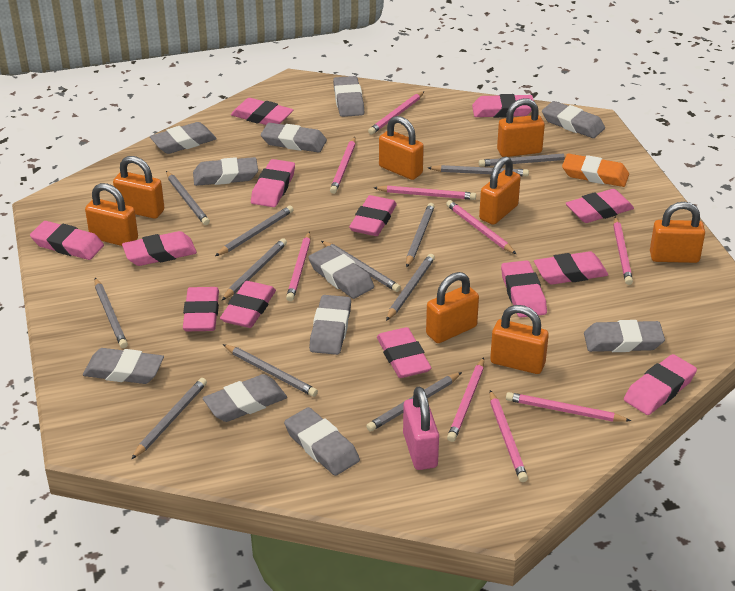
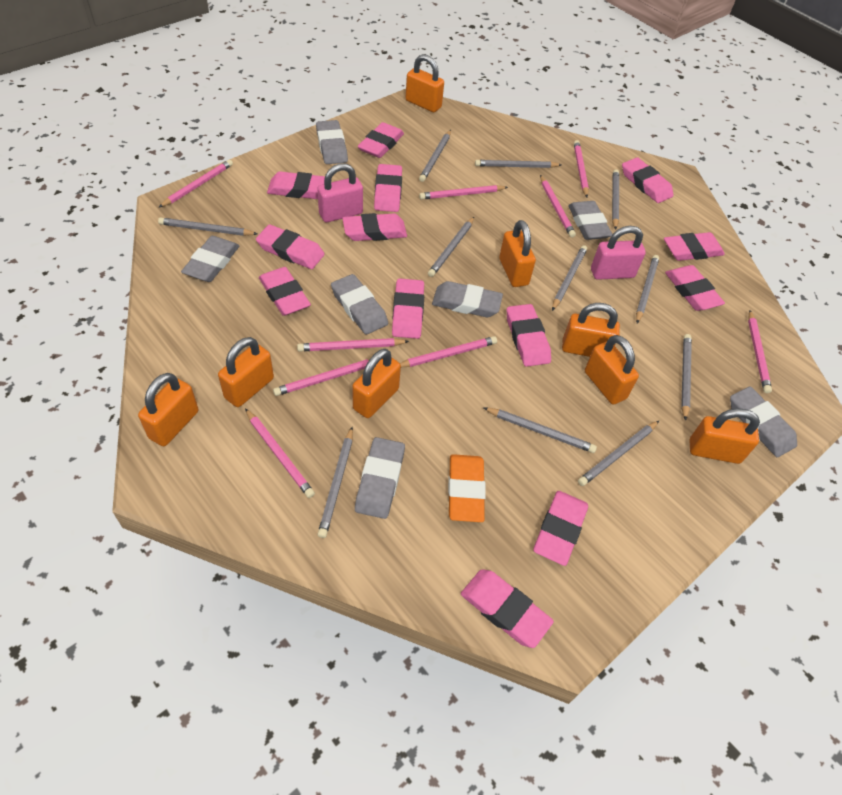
grey eraser: 11 -> 7
grey pencil: 12 -> 11
pink padlock: 1 -> 2

